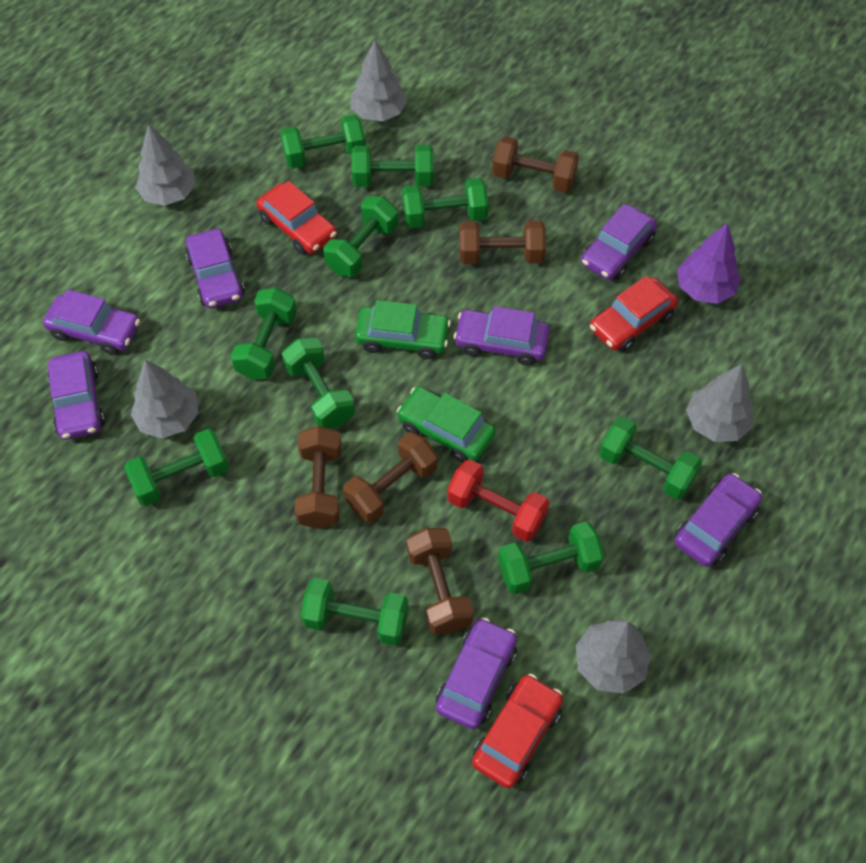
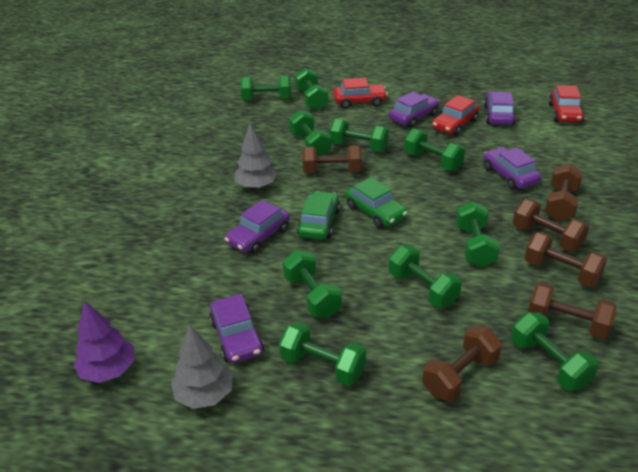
brown dumbbell: 5 -> 6
grey tree: 5 -> 2
purple car: 7 -> 5
red dumbbell: 1 -> 0

